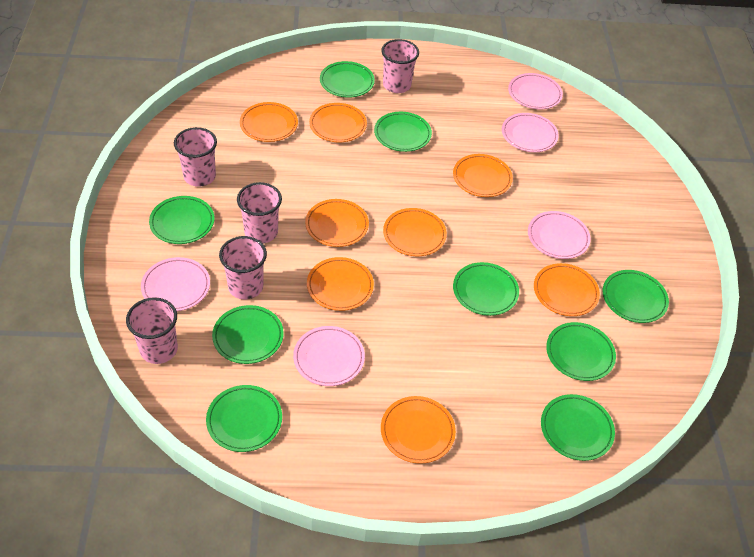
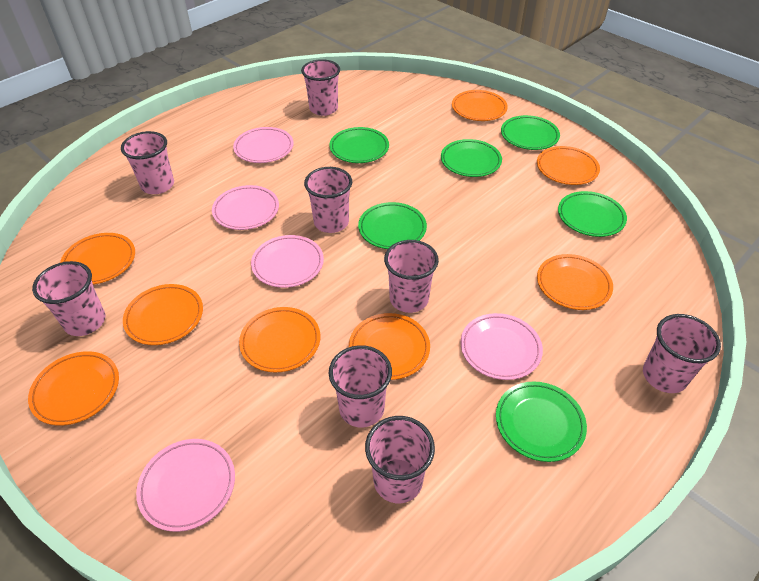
green plate: 9 -> 6
pink cup: 5 -> 8

